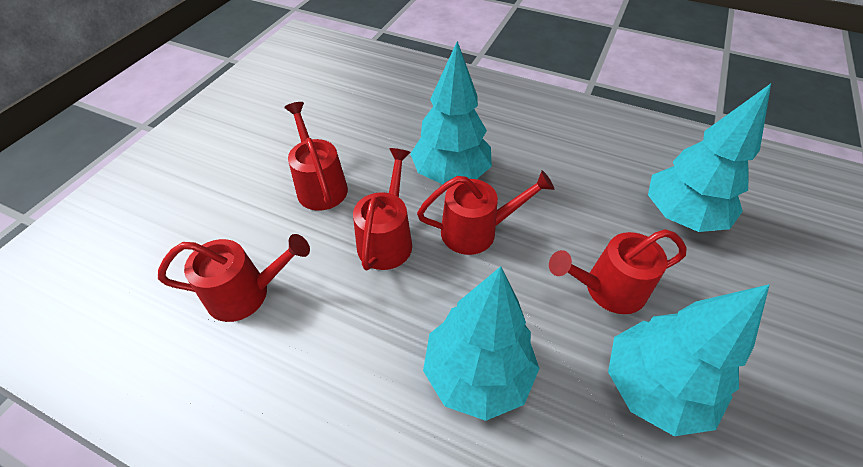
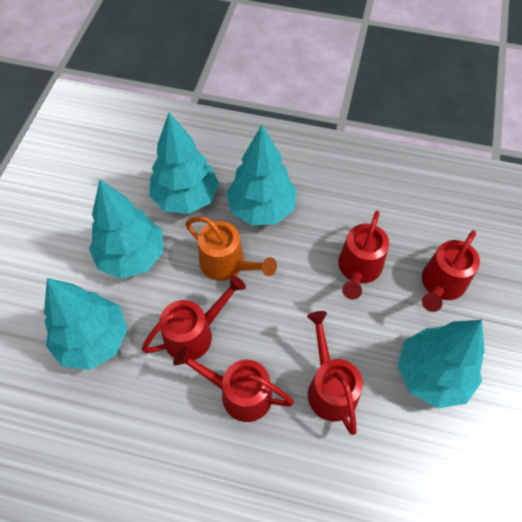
orange watering can: 0 -> 1
turquoise tree: 4 -> 5

